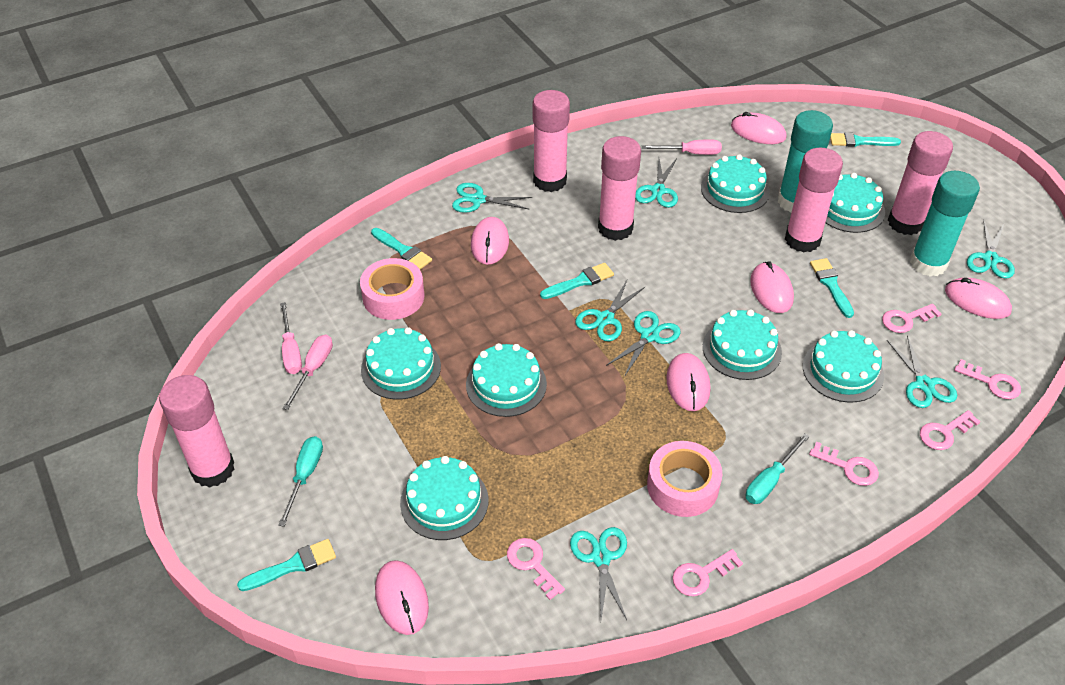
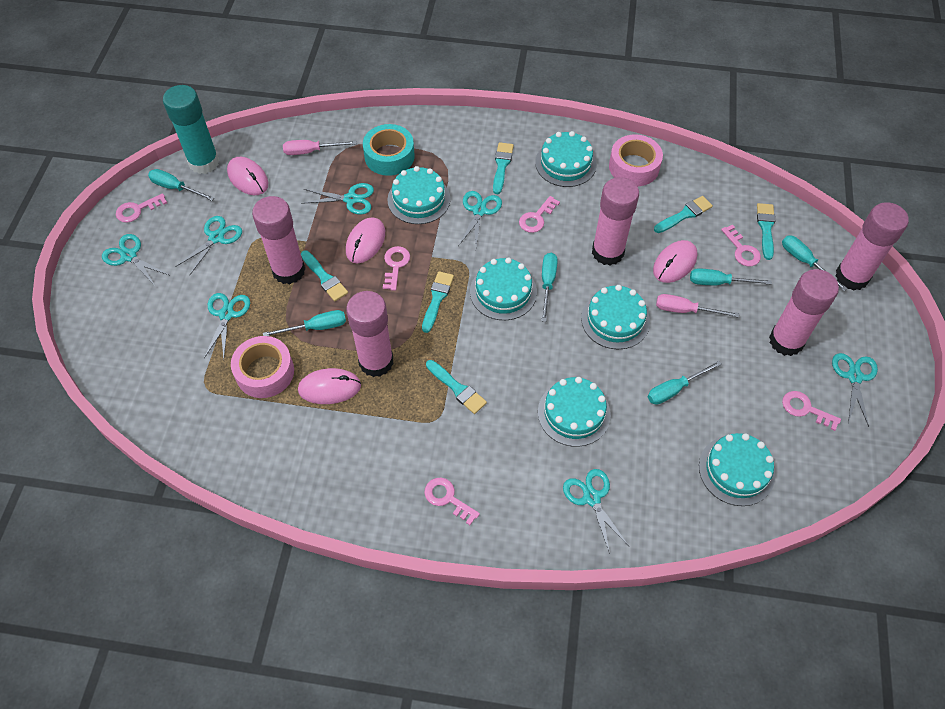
pink mouse: 6 -> 4
pink screwdriver: 3 -> 2
turquoise brush: 5 -> 6
turquoise cake: 7 -> 6
turquoise glue stick: 2 -> 1
turquoise screwdriver: 2 -> 6
turquoise tape: 0 -> 1

